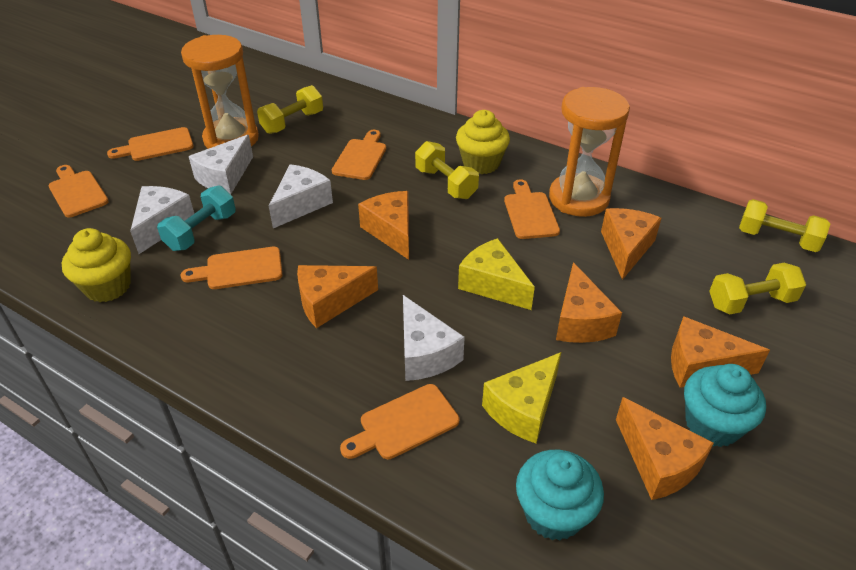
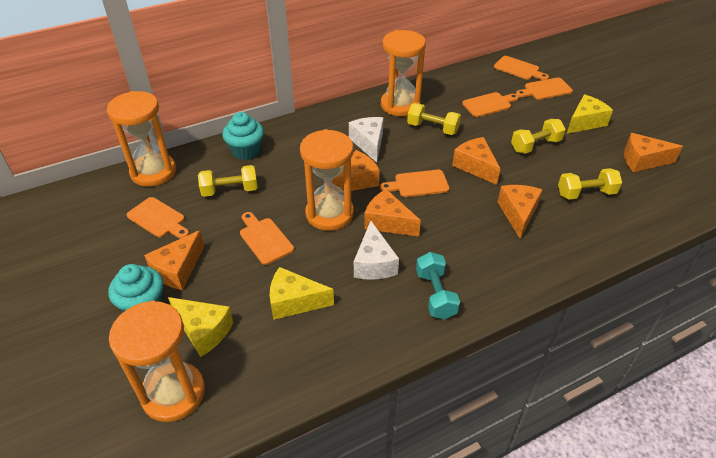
orange hourglass: 2 -> 4
white cheese: 4 -> 2
yellow cheese: 2 -> 3
yellow cupcake: 2 -> 0

